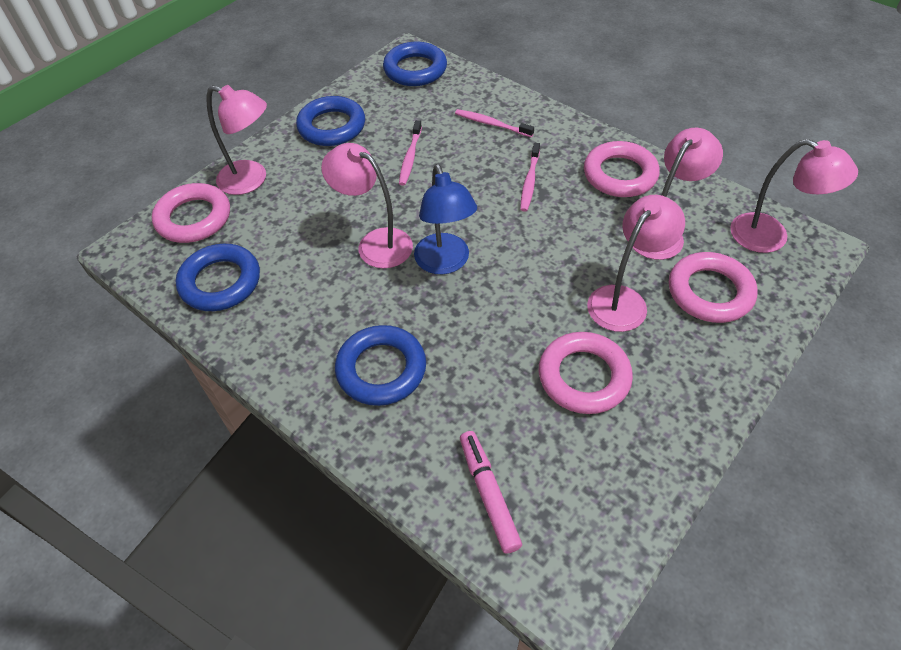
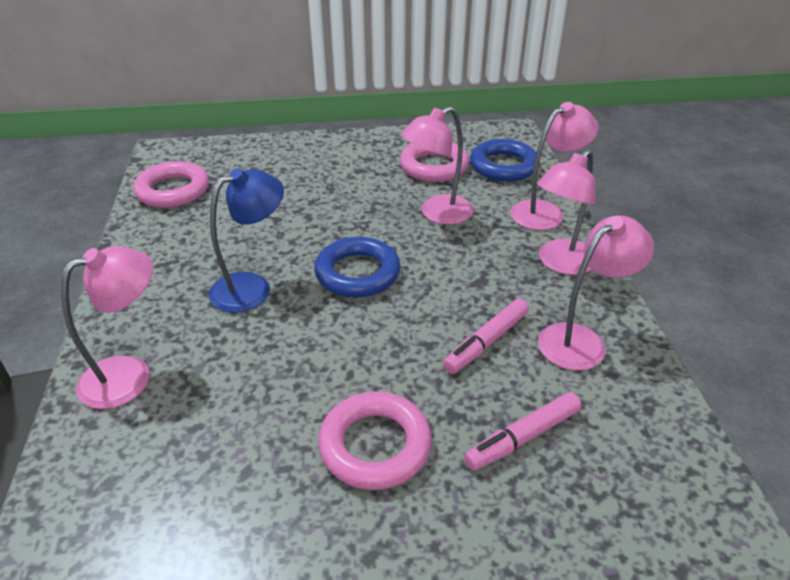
blue ring: 4 -> 2
pink marker: 1 -> 2
pink ring: 4 -> 3
pink toothbrush: 3 -> 0

